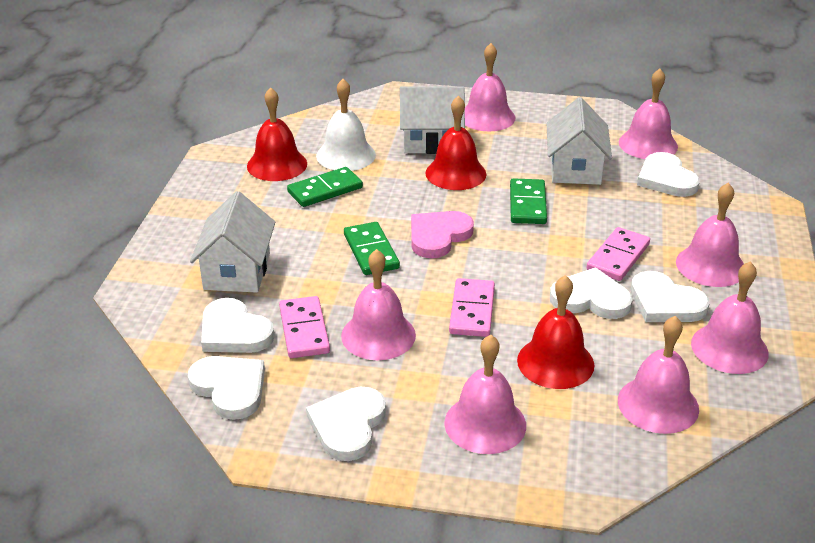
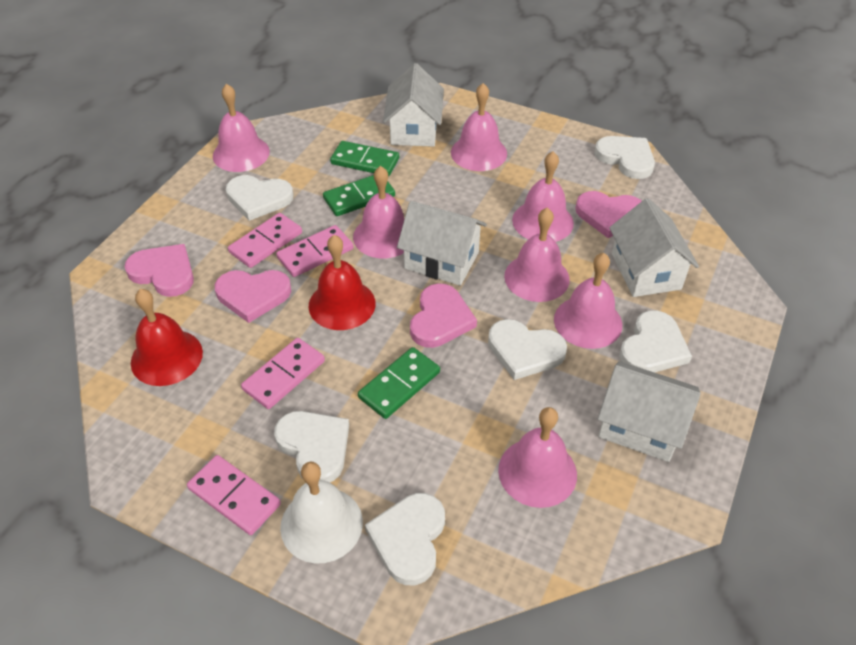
pink domino: 3 -> 4
pink heart: 1 -> 4
red bell: 3 -> 2
white house: 3 -> 4

